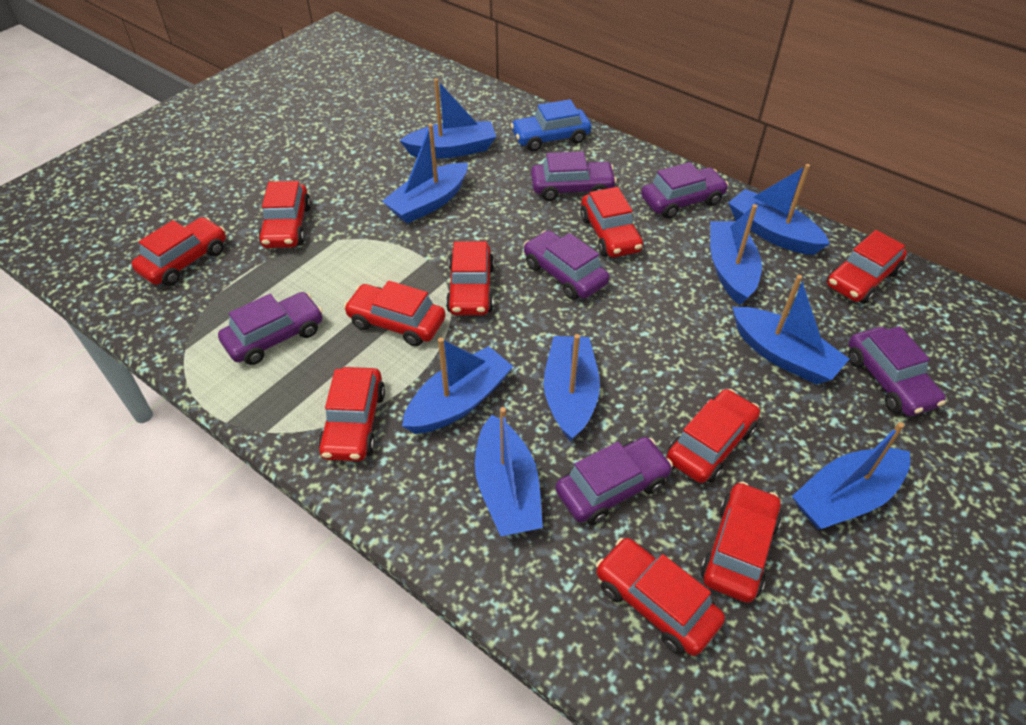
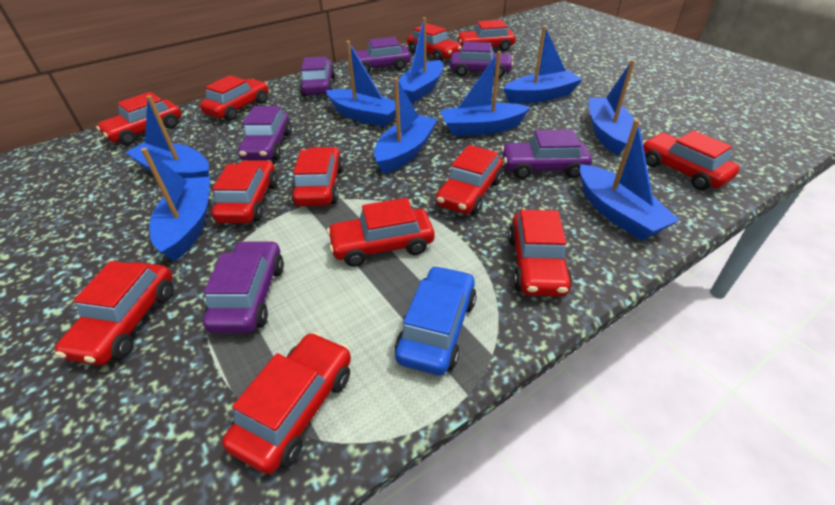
red car: 10 -> 12

